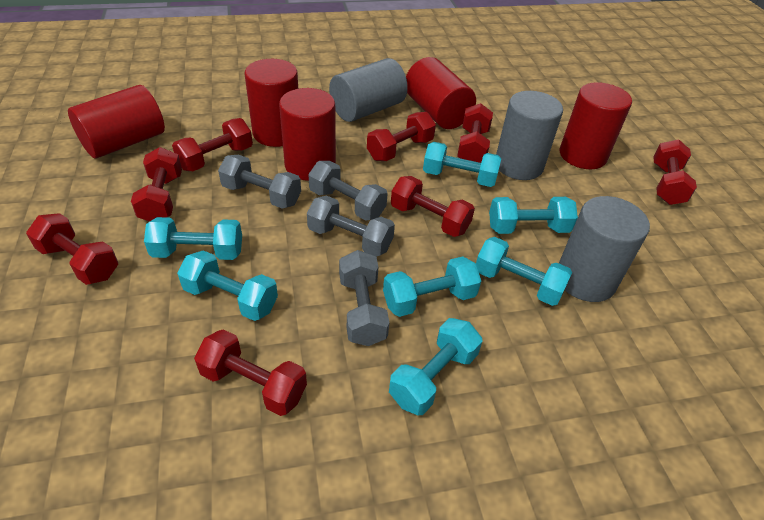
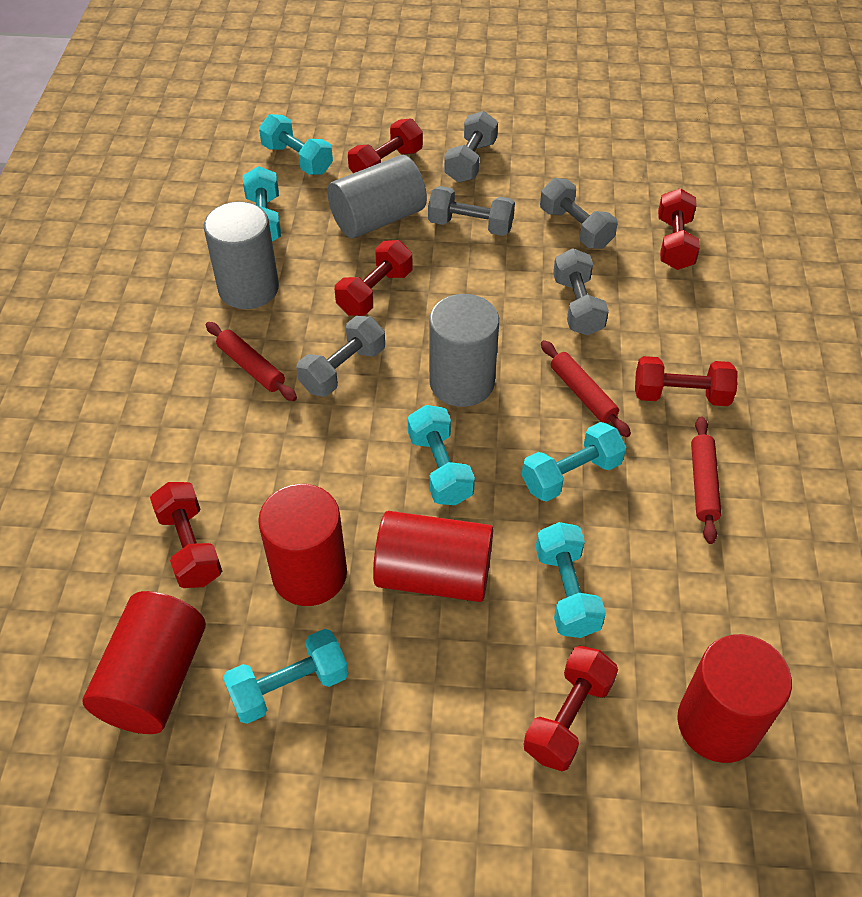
grey dumbbell: 4 -> 5
red cylinder: 5 -> 4
red dumbbell: 8 -> 6
red rolling pin: 0 -> 3
turquoise dumbbell: 7 -> 6

